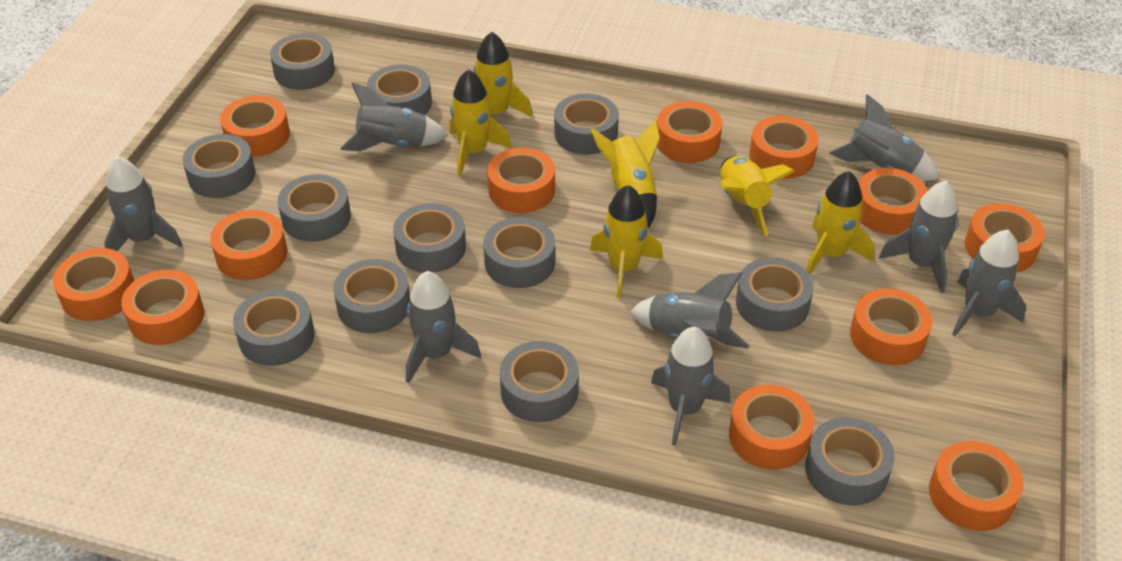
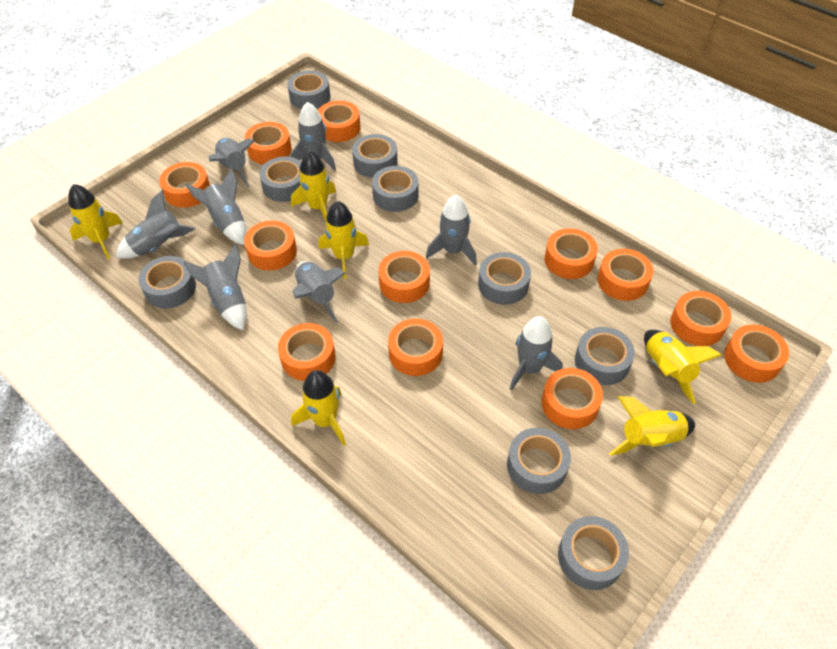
grey tape: 12 -> 9

